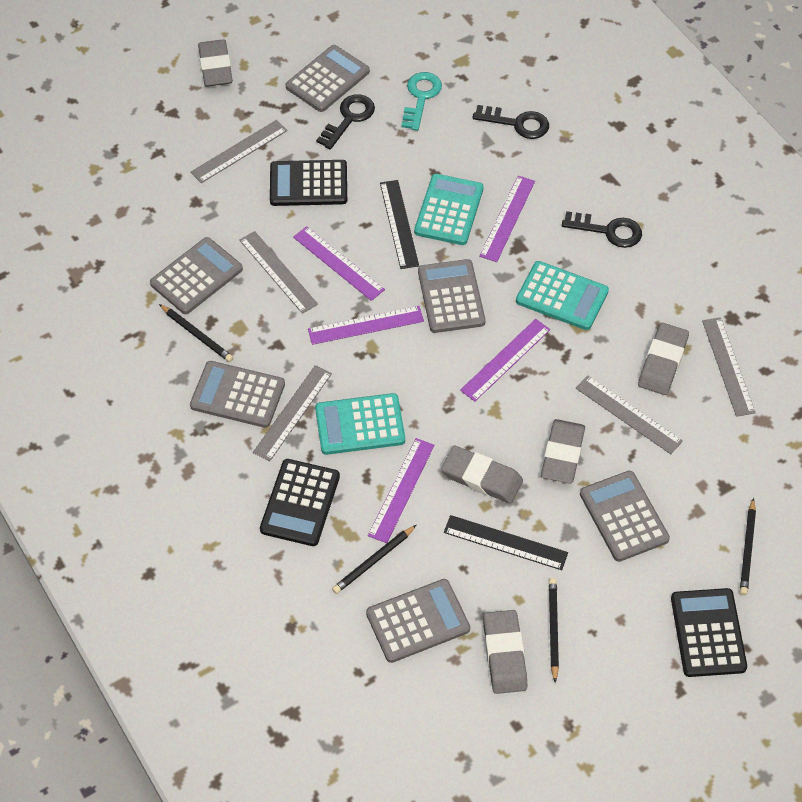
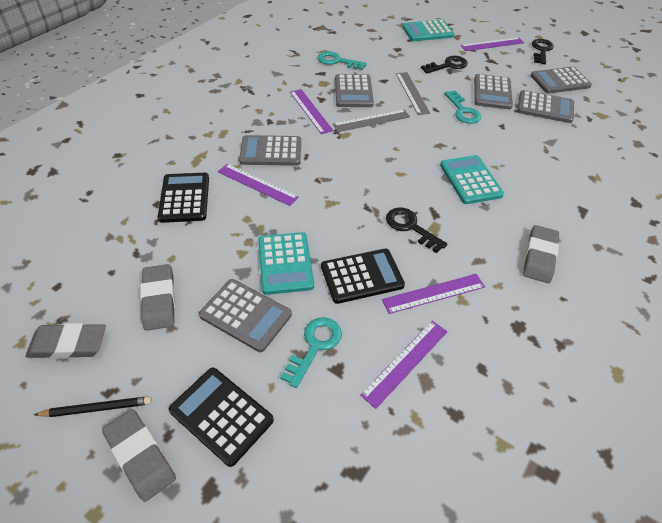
black pencil: 4 -> 1
black ruler: 2 -> 0
grey eraser: 5 -> 4
grey ruler: 5 -> 2
turquoise key: 1 -> 3

